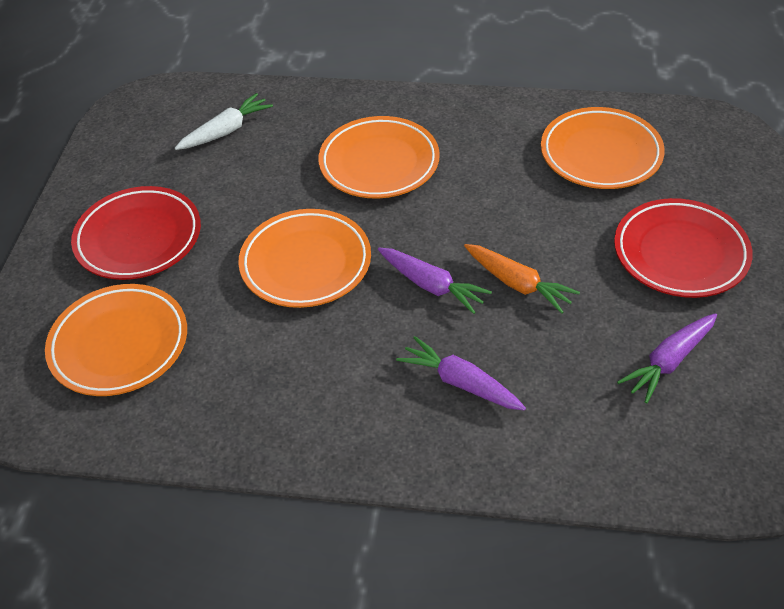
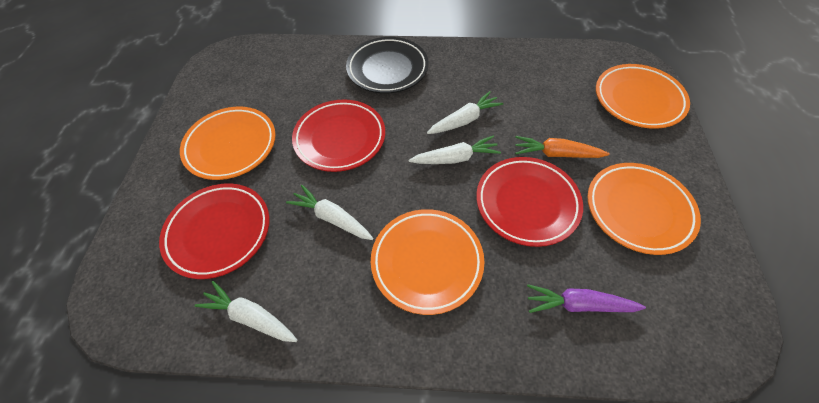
black plate: 0 -> 1
purple carrot: 3 -> 1
red plate: 2 -> 3
white carrot: 1 -> 4

